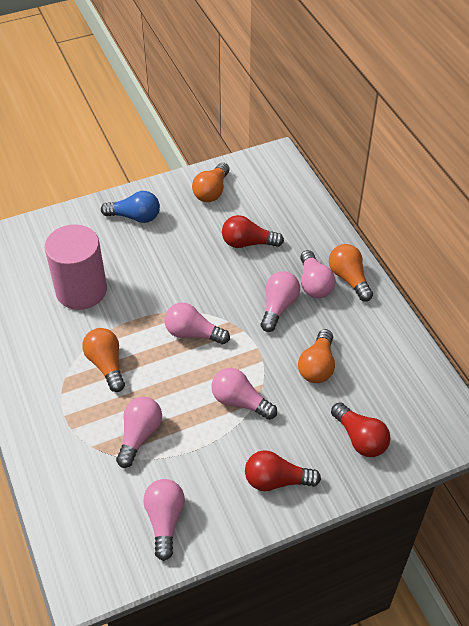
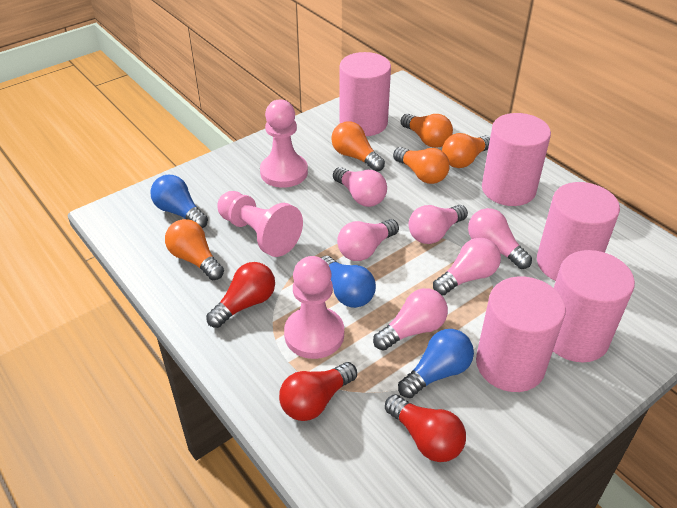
blue light bulb: 1 -> 3
orange light bulb: 4 -> 5
pink cylinder: 1 -> 5
pink pawn: 0 -> 3

